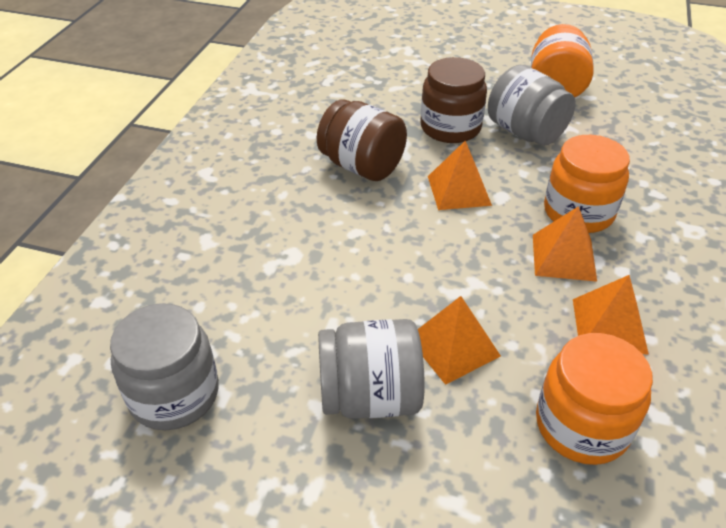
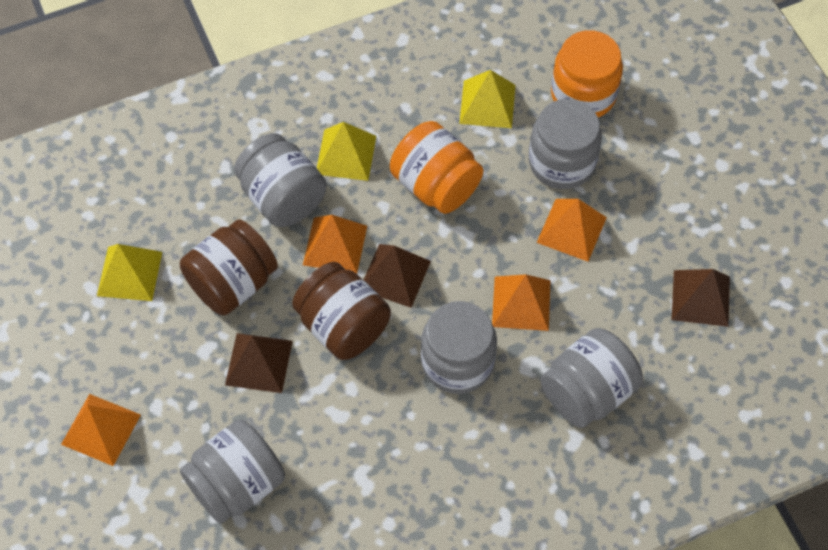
brown pyramid: 0 -> 3
grey jar: 3 -> 5
orange jar: 3 -> 2
yellow pyramid: 0 -> 3

